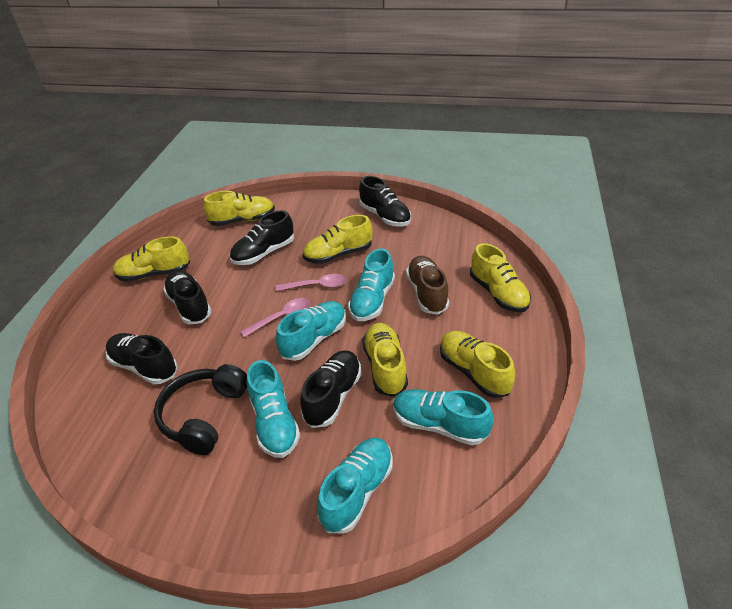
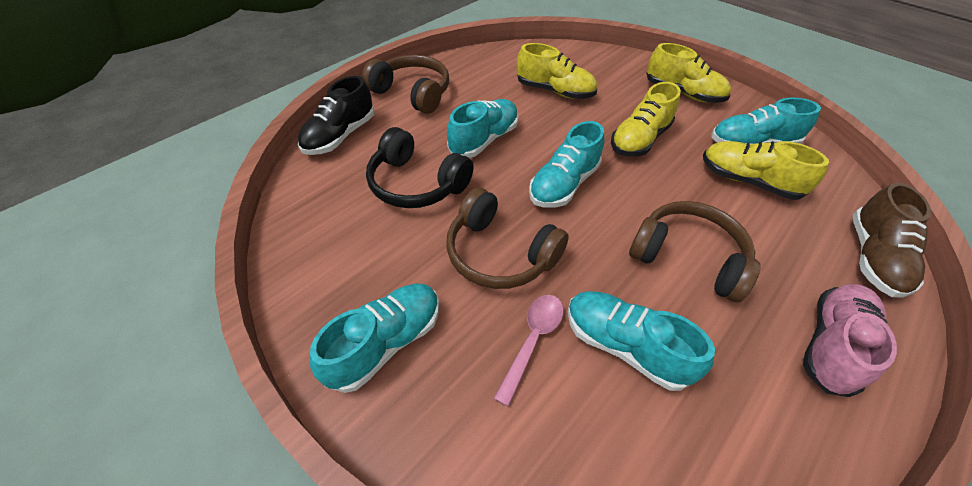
black shoe: 5 -> 1
brown headphones: 0 -> 3
pink shoe: 0 -> 1
pink spoon: 2 -> 1
yellow shoe: 6 -> 4

